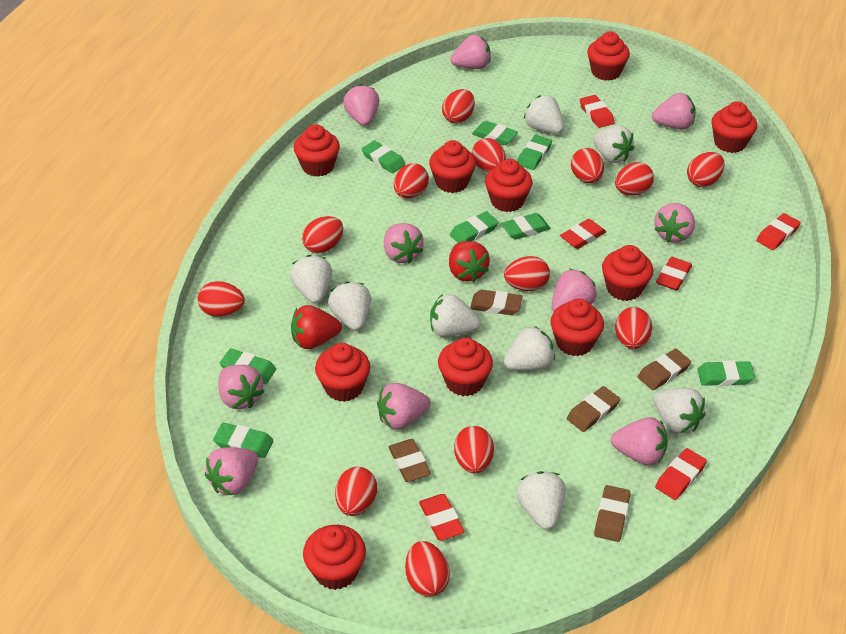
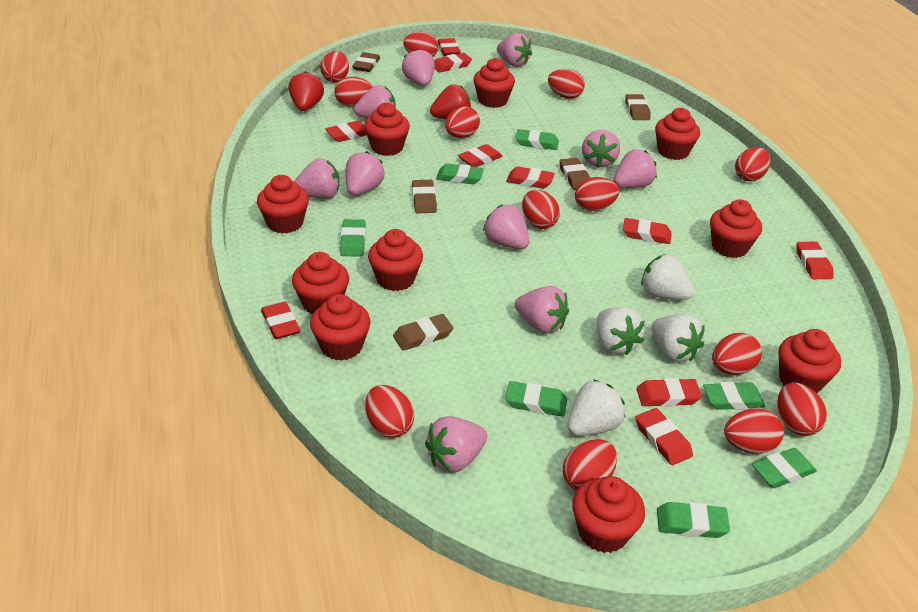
green eraser: 8 -> 7
red eraser: 6 -> 10
white strawberry: 8 -> 4

